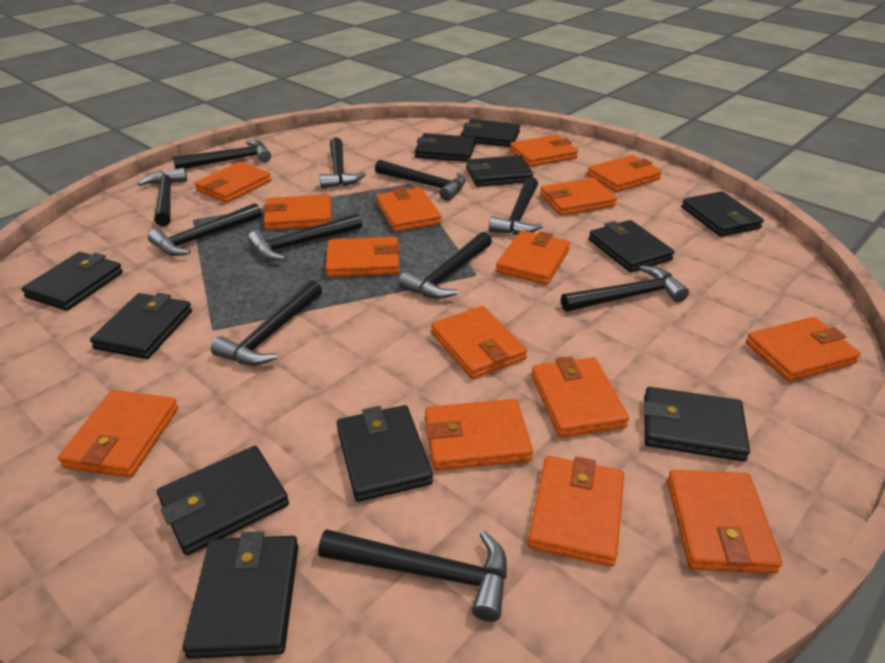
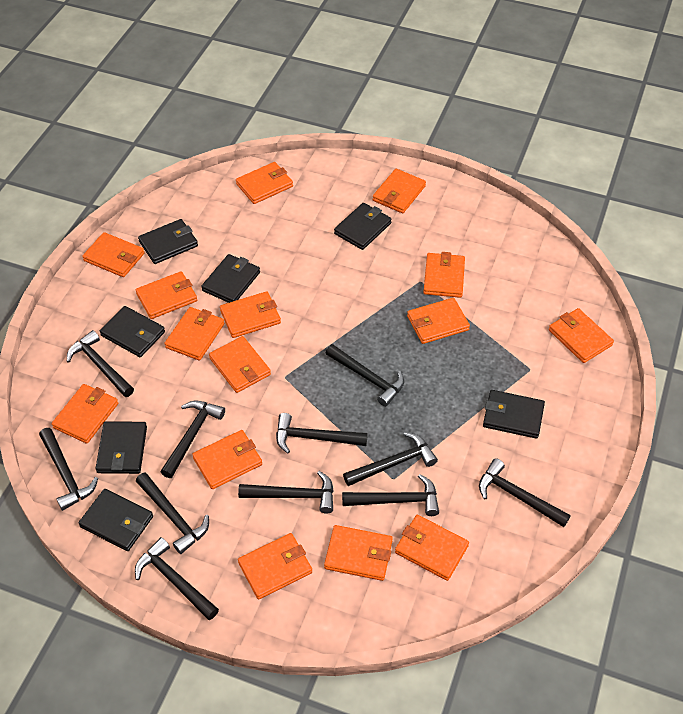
black wallet: 11 -> 7

